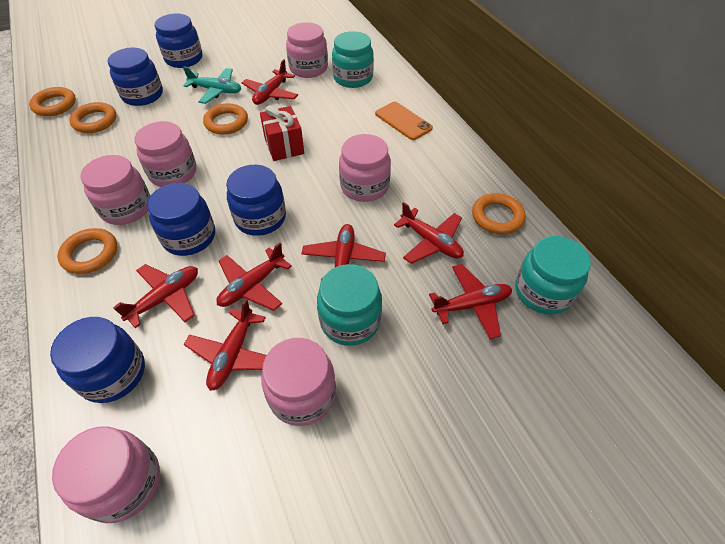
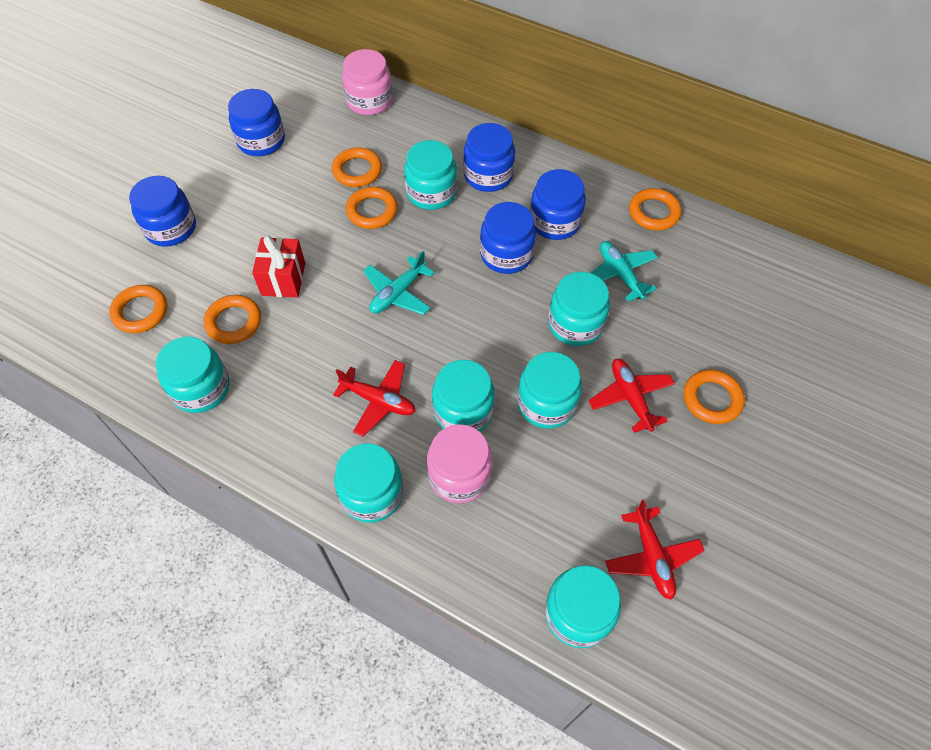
orange phone: 1 -> 0
orange ring: 5 -> 6
pink jar: 6 -> 2
red plane: 7 -> 3
turquoise jar: 3 -> 7
turquoise plane: 1 -> 2

